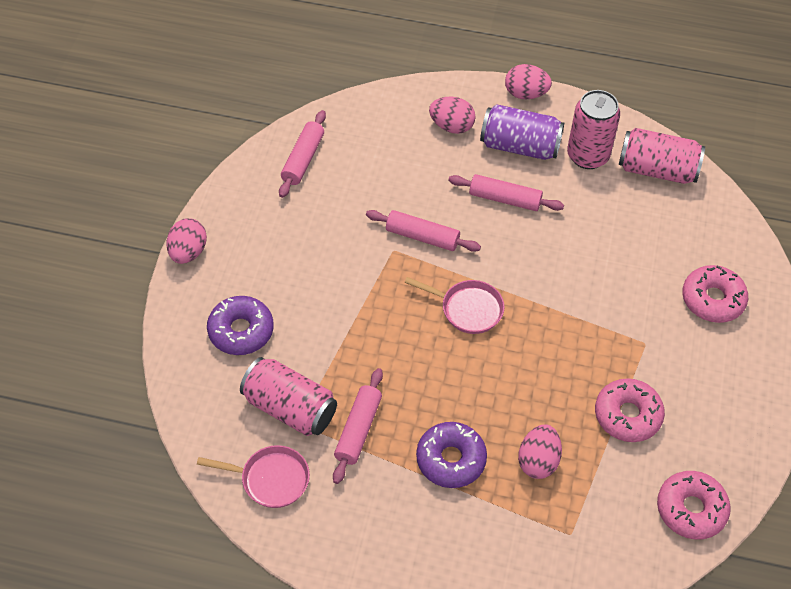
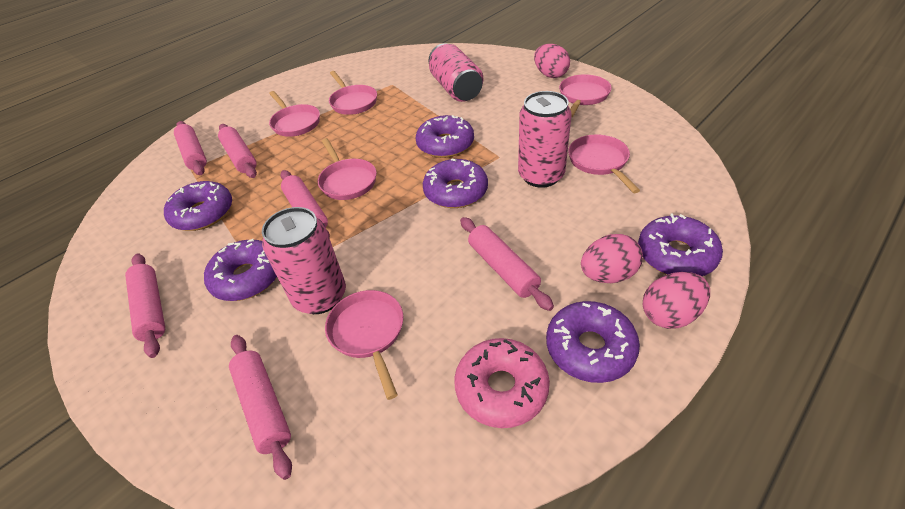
pink donut: 3 -> 1
pink egg: 4 -> 3
pink pan: 2 -> 6
pink rolling pin: 4 -> 6
purple can: 1 -> 0
purple donut: 2 -> 6

